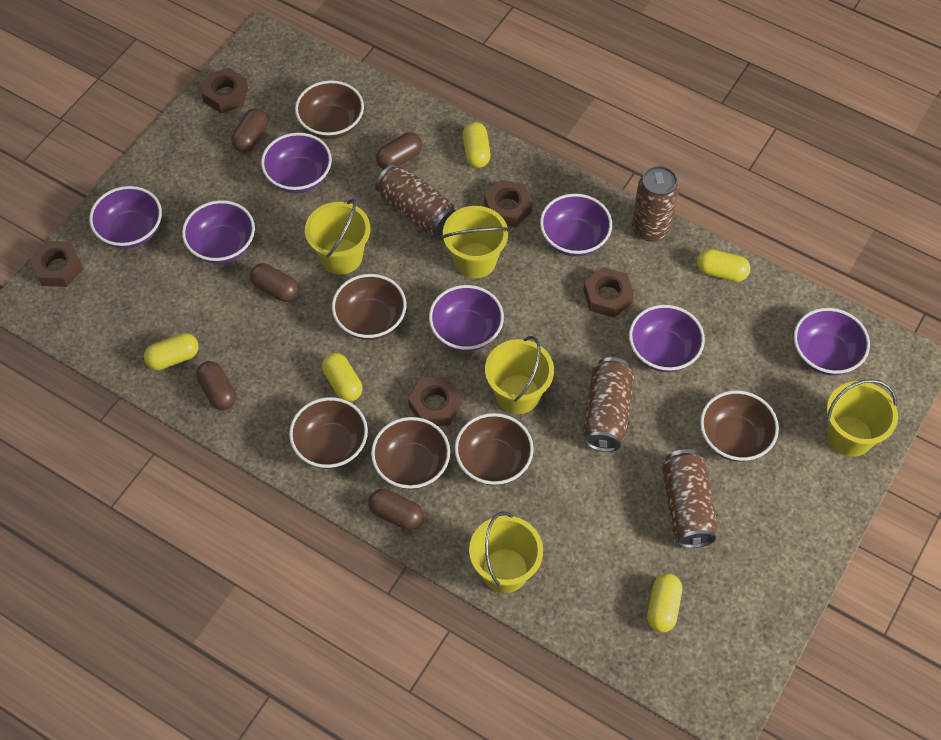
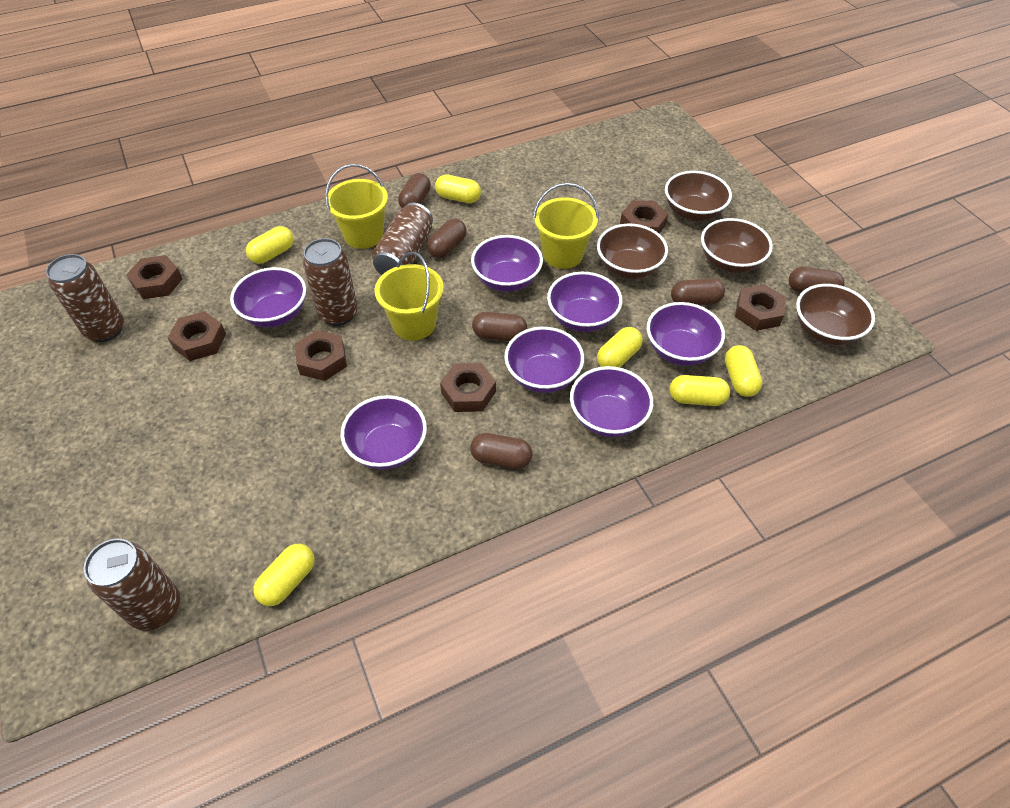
brown bowl: 6 -> 4
brown capsule: 5 -> 6
brown nut: 5 -> 6
yellow bucket: 5 -> 3
yellow capsule: 5 -> 6

